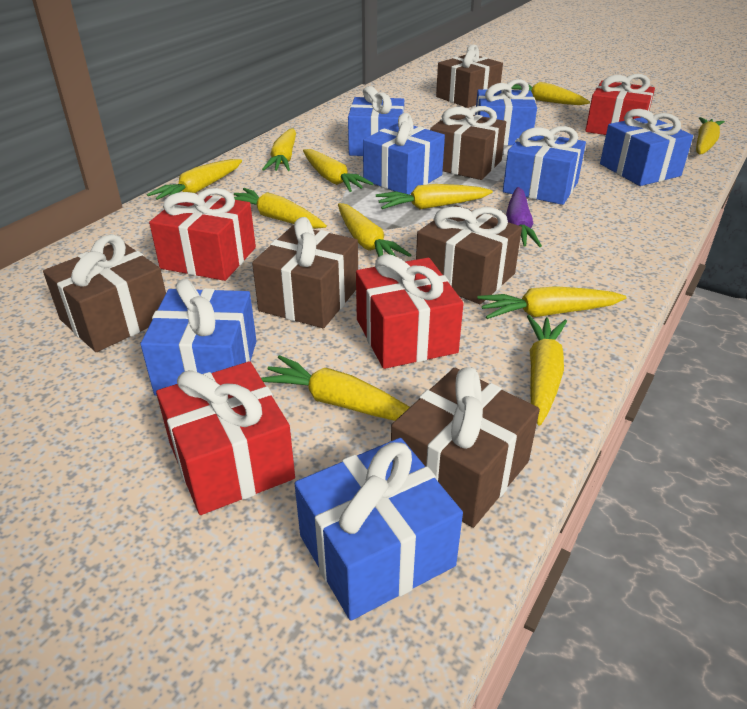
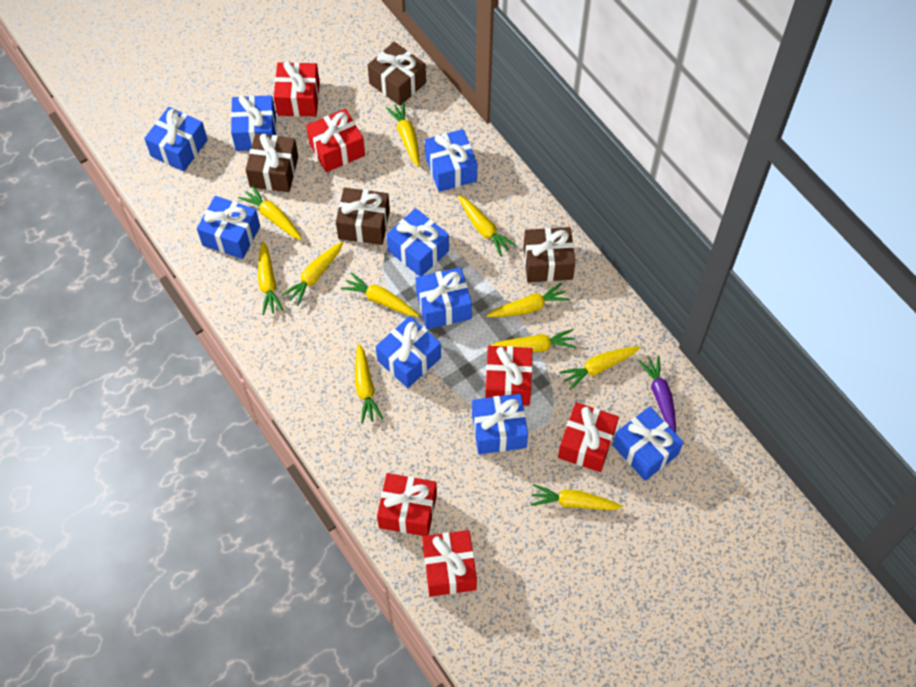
blue gift: 7 -> 9
brown gift: 6 -> 4
red gift: 4 -> 6

